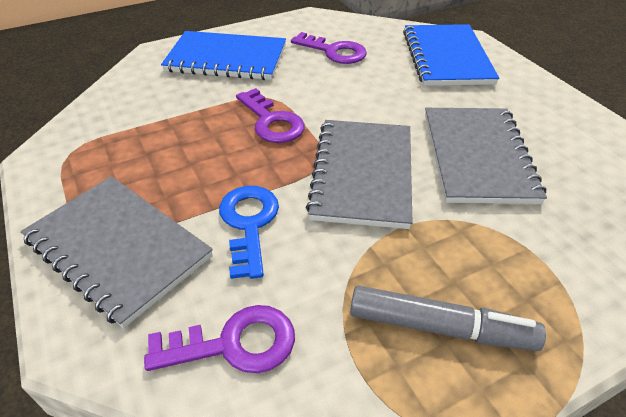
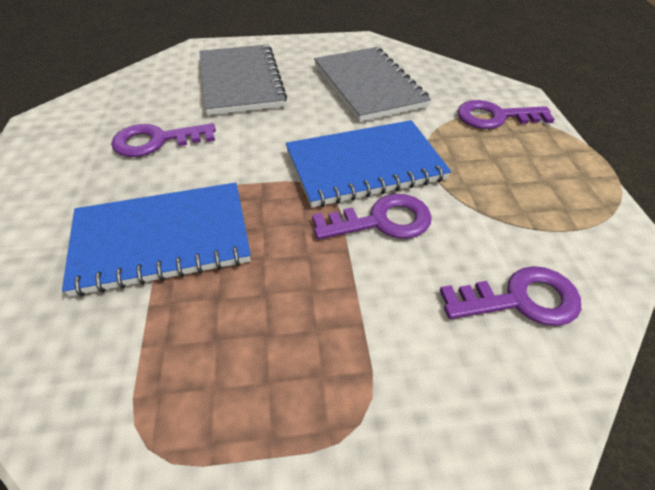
blue key: 1 -> 0
grey marker: 1 -> 0
grey notebook: 3 -> 2
purple key: 3 -> 4

